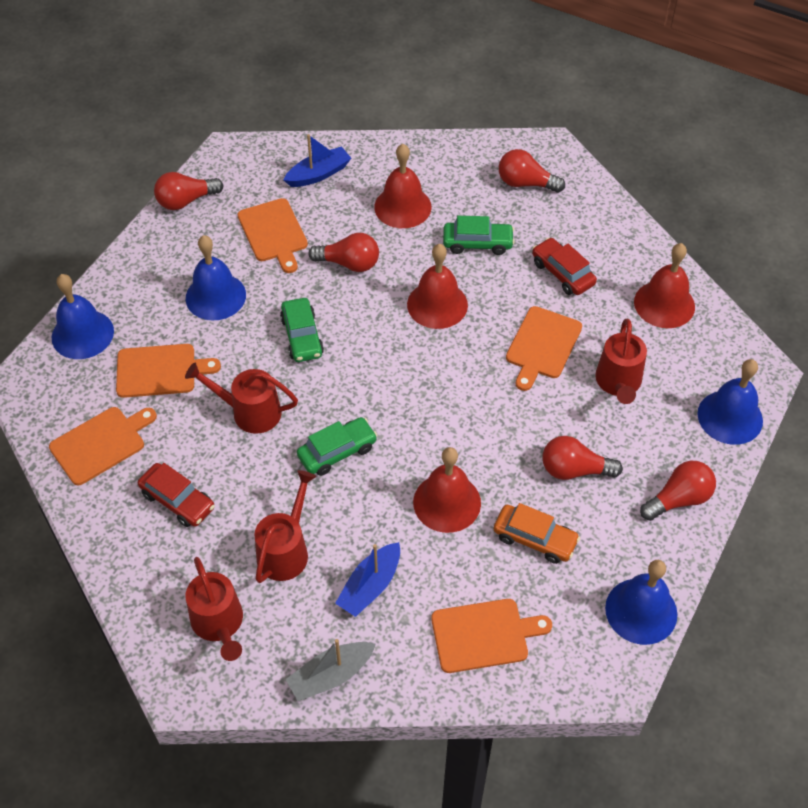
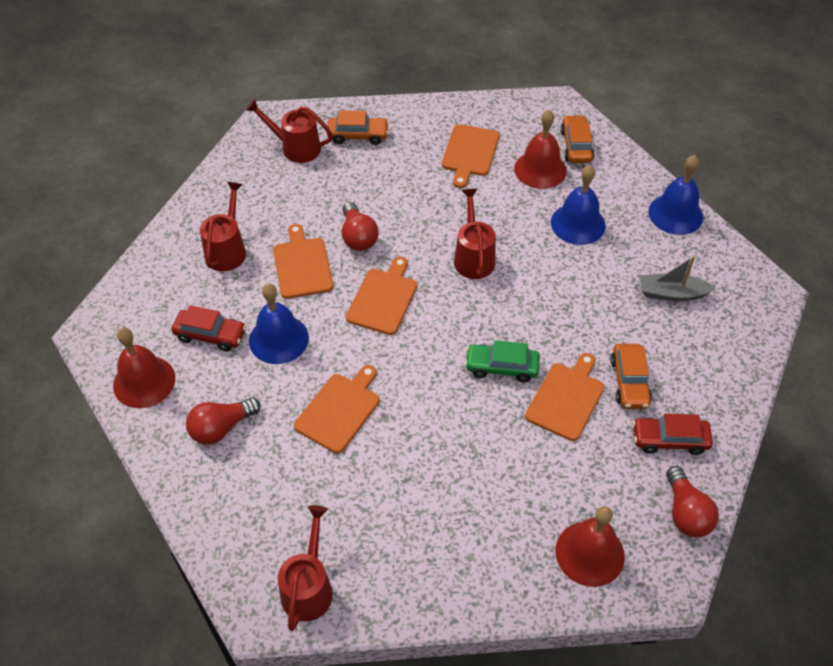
blue bell: 4 -> 3
blue boat: 2 -> 0
green car: 3 -> 1
orange car: 1 -> 3
red bell: 4 -> 3
red light bulb: 5 -> 3

